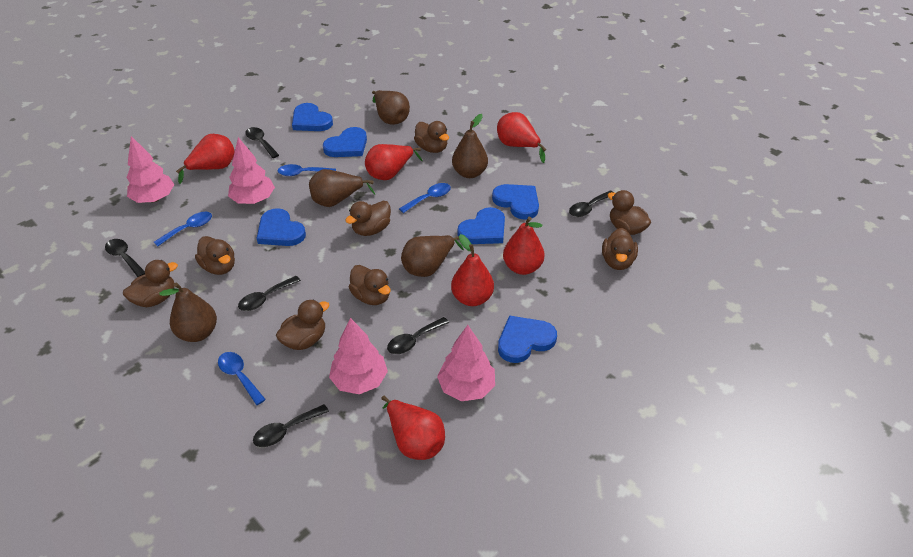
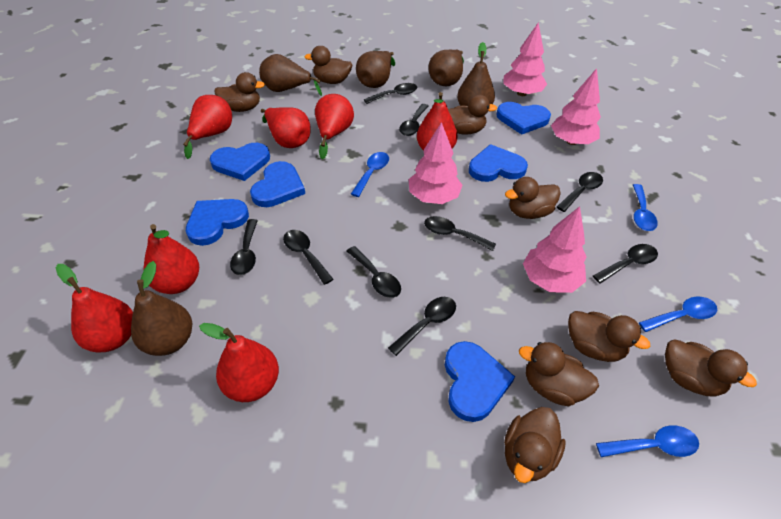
black spoon: 6 -> 9
red pear: 6 -> 7

